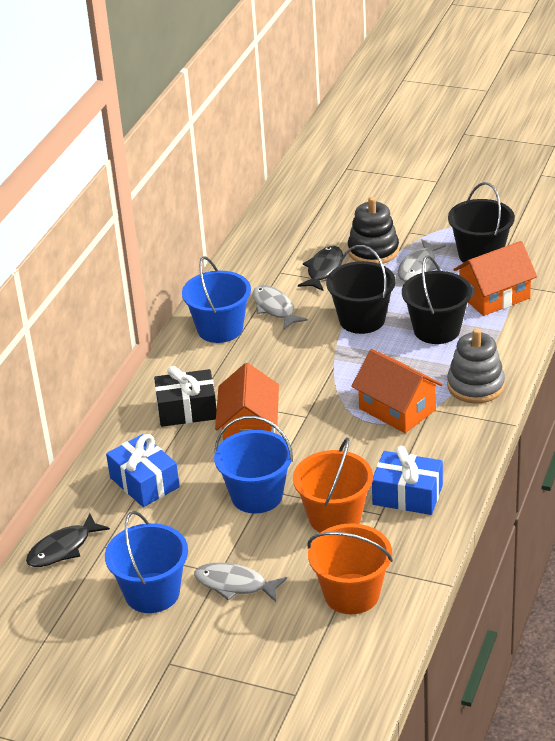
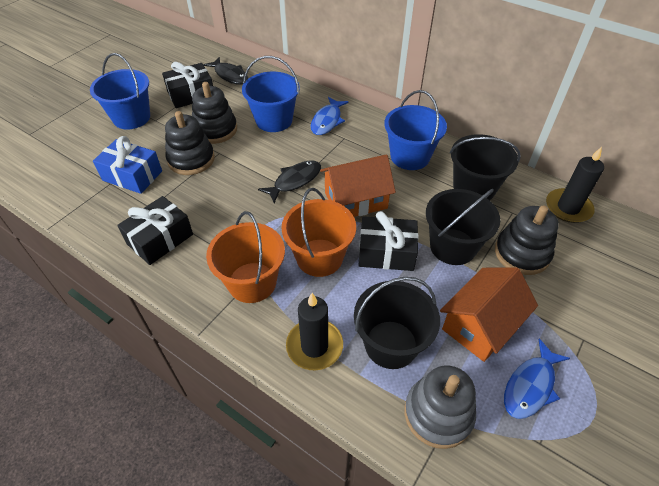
black candle: 0 -> 2
black gift: 1 -> 3
black stacking toy: 1 -> 3
blue fish: 0 -> 2
blue gift: 2 -> 1
grey fish: 3 -> 0
orange house: 3 -> 2

